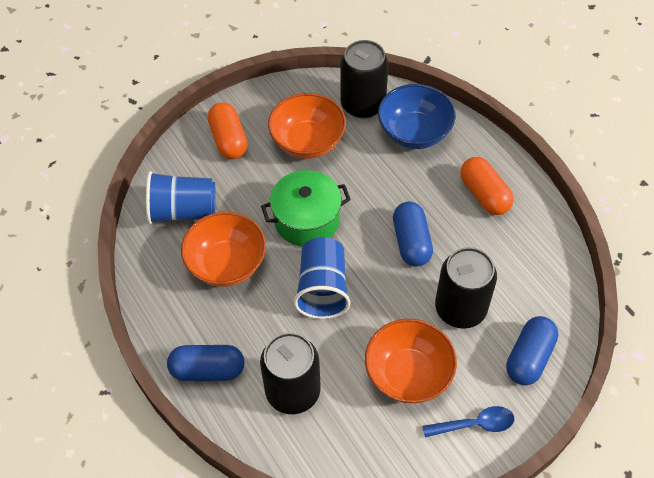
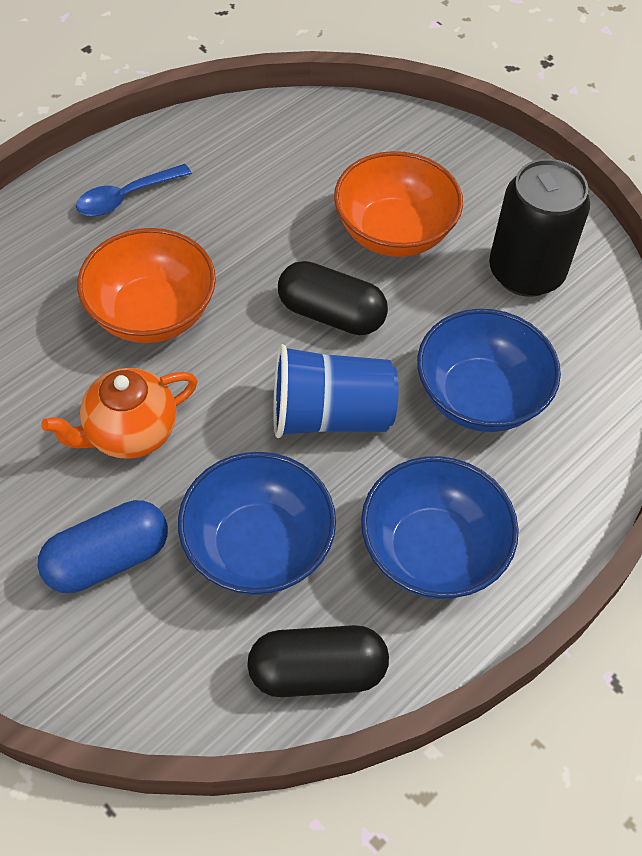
black can: 3 -> 1
black capsule: 0 -> 2
blue bowl: 1 -> 3
blue capsule: 3 -> 1
blue cup: 2 -> 1
green pot: 1 -> 0
orange bowl: 3 -> 2
orange capsule: 2 -> 0
orange teapot: 0 -> 1

